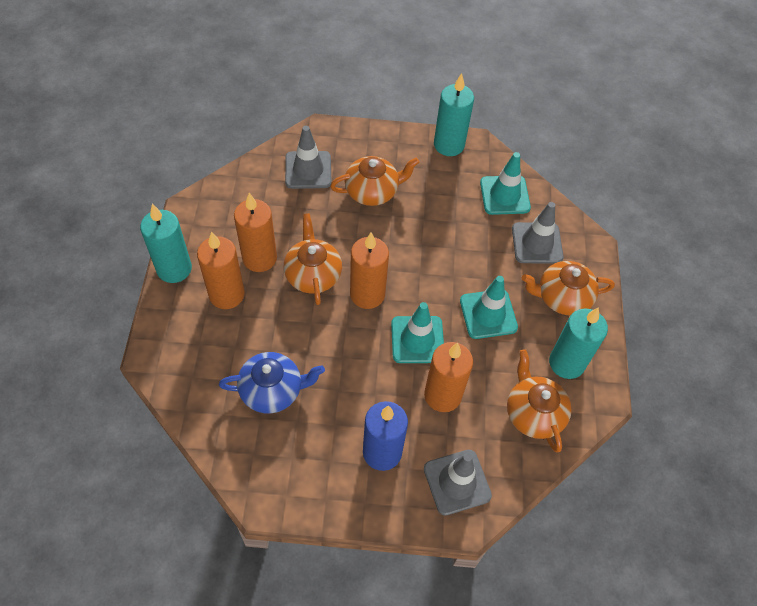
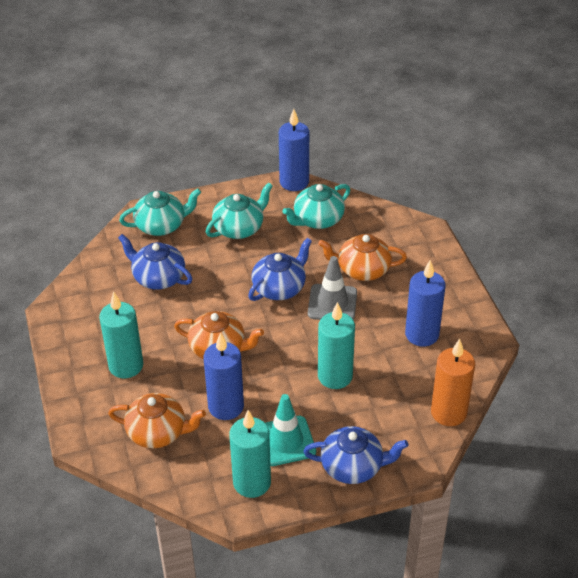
blue candle: 1 -> 3
blue teapot: 1 -> 3
grey traffic cone: 3 -> 1
orange candle: 4 -> 1
orange teapot: 4 -> 3
turquoise teapot: 0 -> 3
turquoise traffic cone: 3 -> 1

